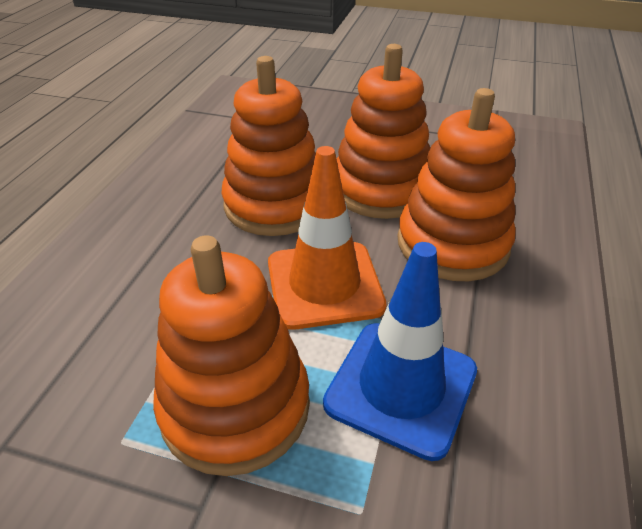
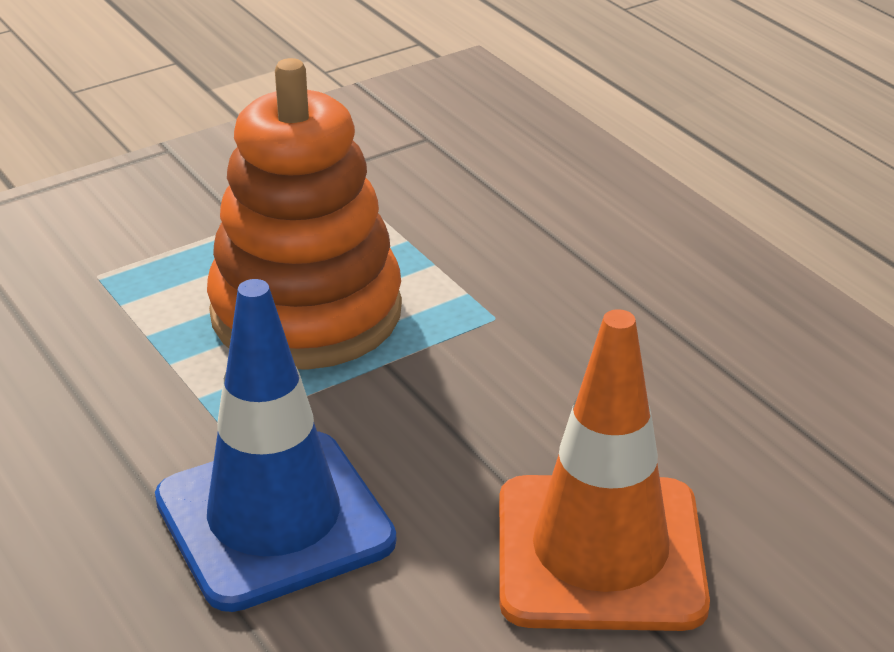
orange stacking toy: 4 -> 1

